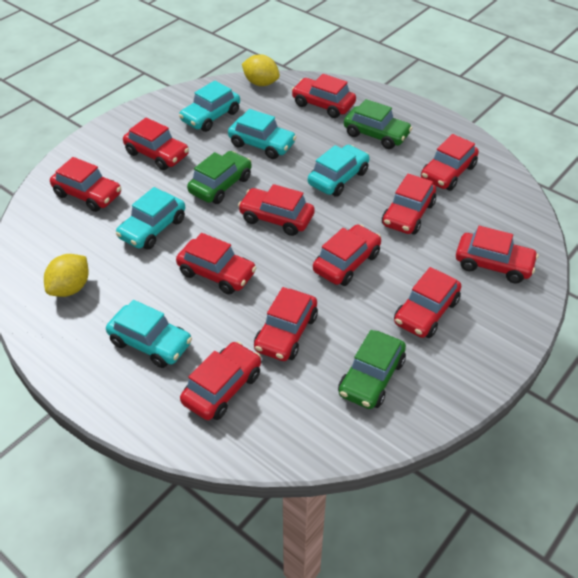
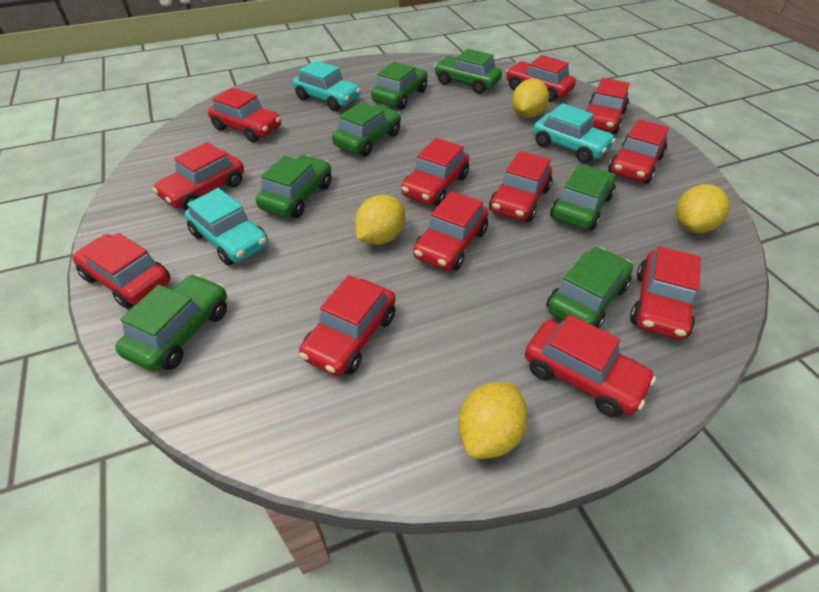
green car: 3 -> 7
turquoise car: 5 -> 3
yellow lemon: 2 -> 4

